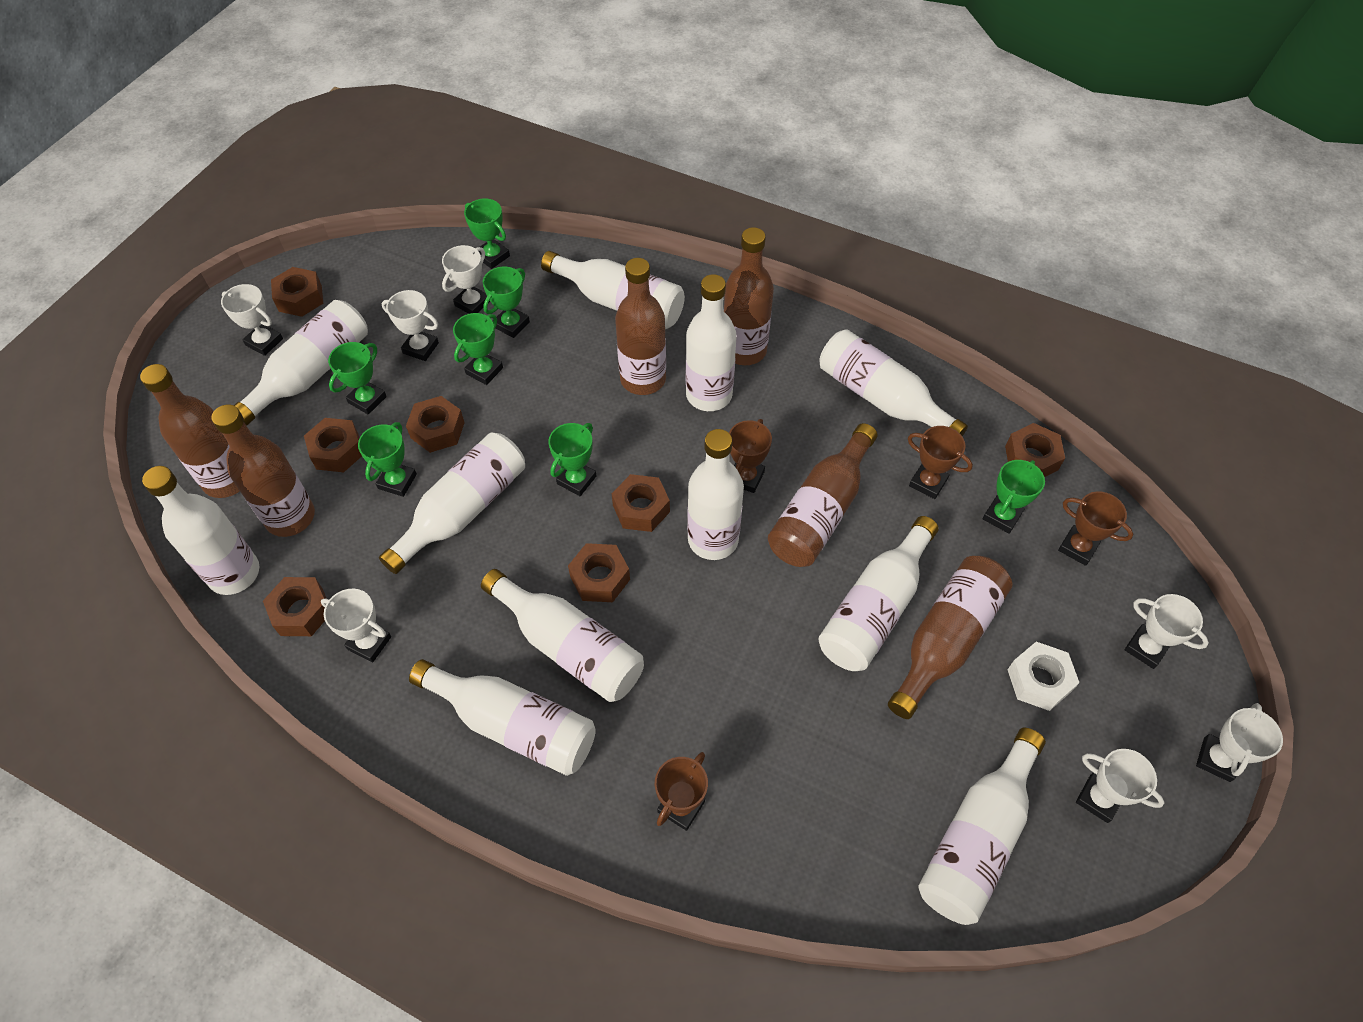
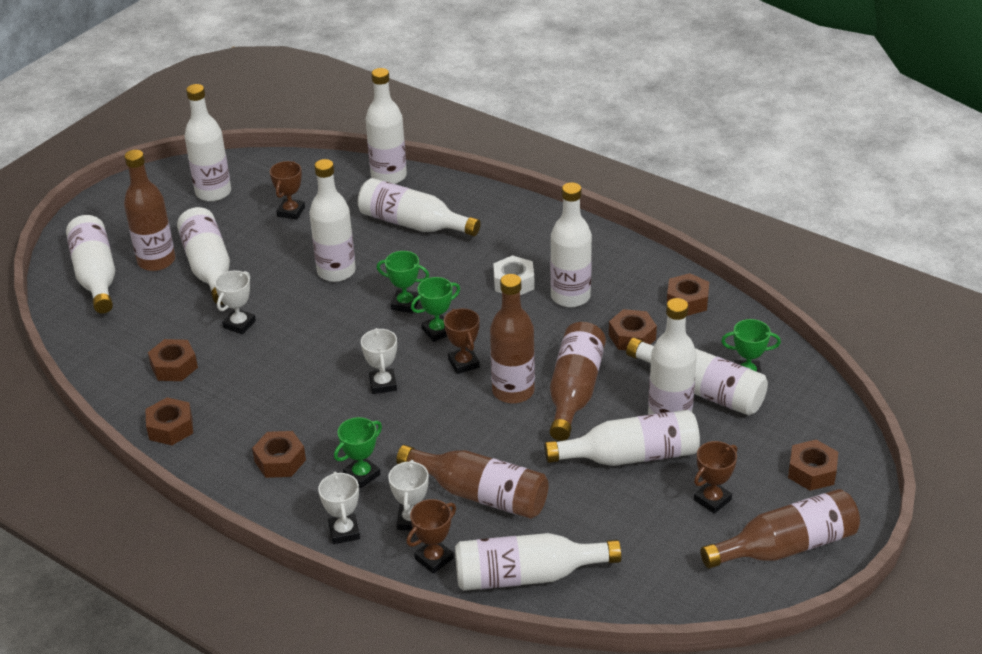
brown bottle: 6 -> 5
brown nut: 7 -> 6
green trophy: 7 -> 4
white trophy: 7 -> 4

